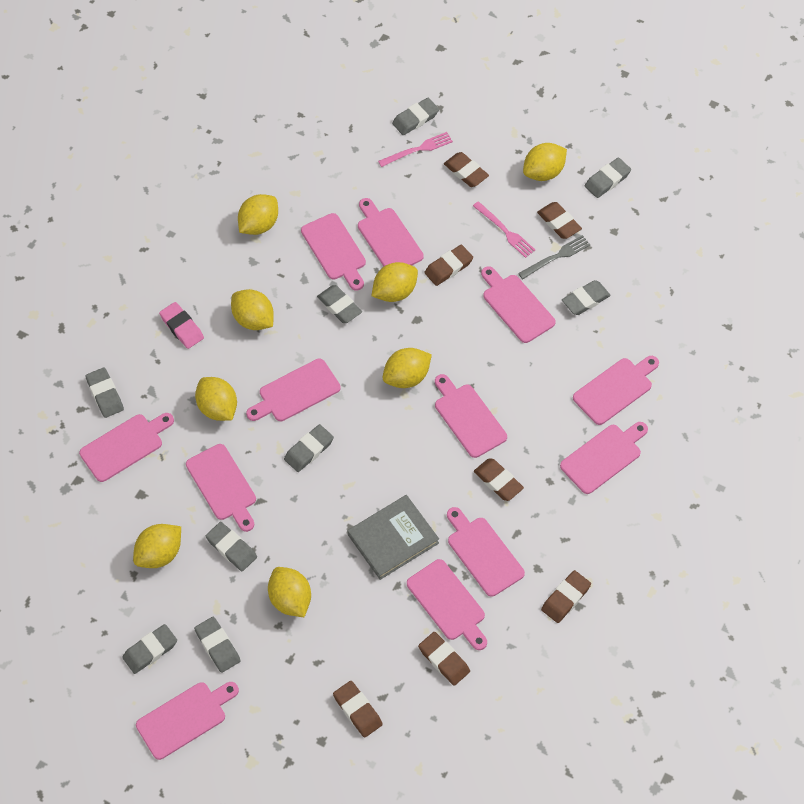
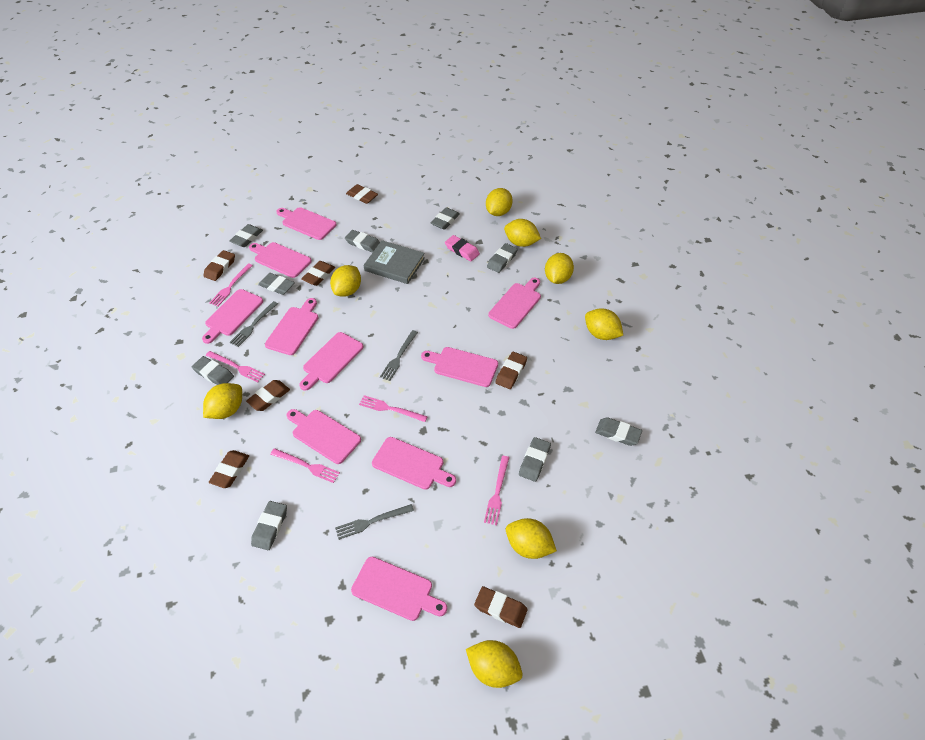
grey fork: 1 -> 3
pink cutting board: 12 -> 10
pink fork: 2 -> 5

